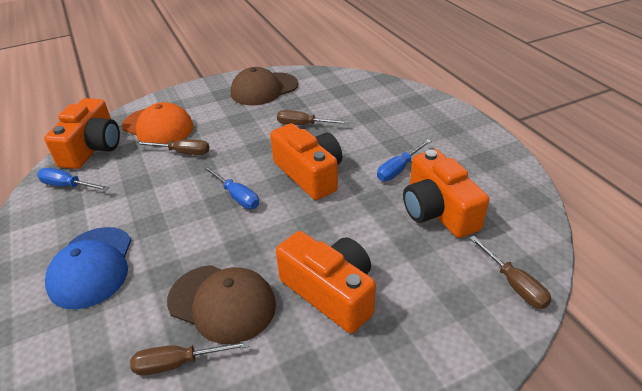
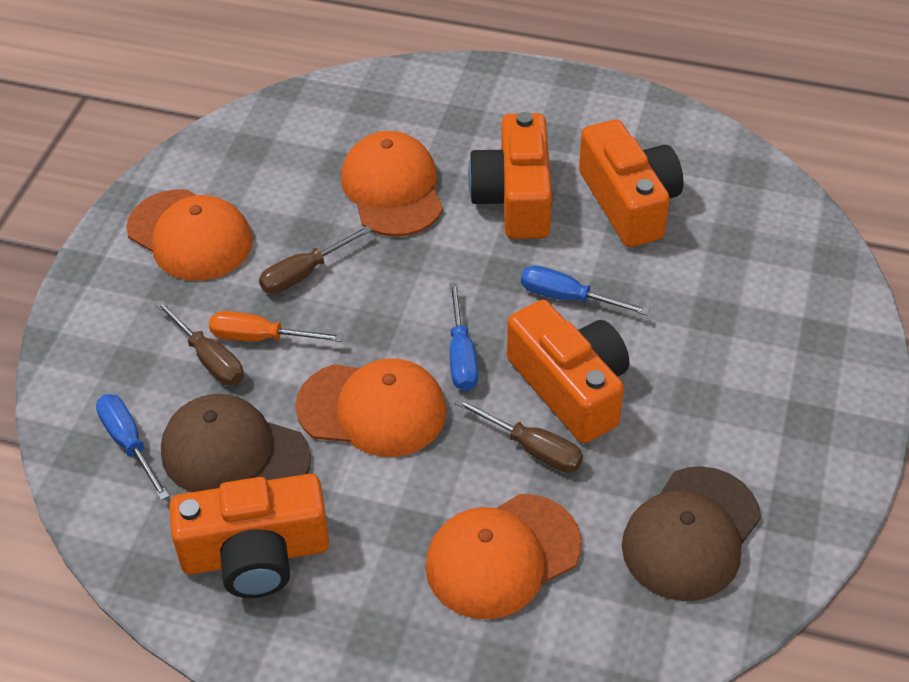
blue cap: 1 -> 0
brown screwdriver: 4 -> 3
orange cap: 1 -> 4
orange screwdriver: 0 -> 1

